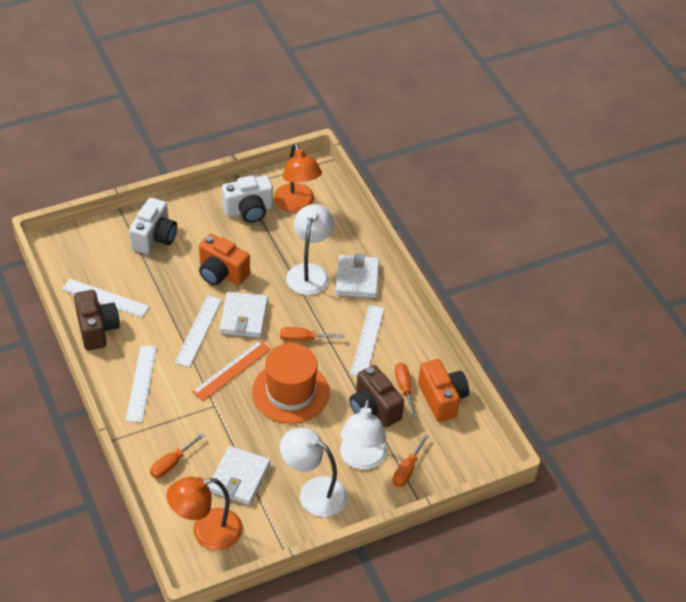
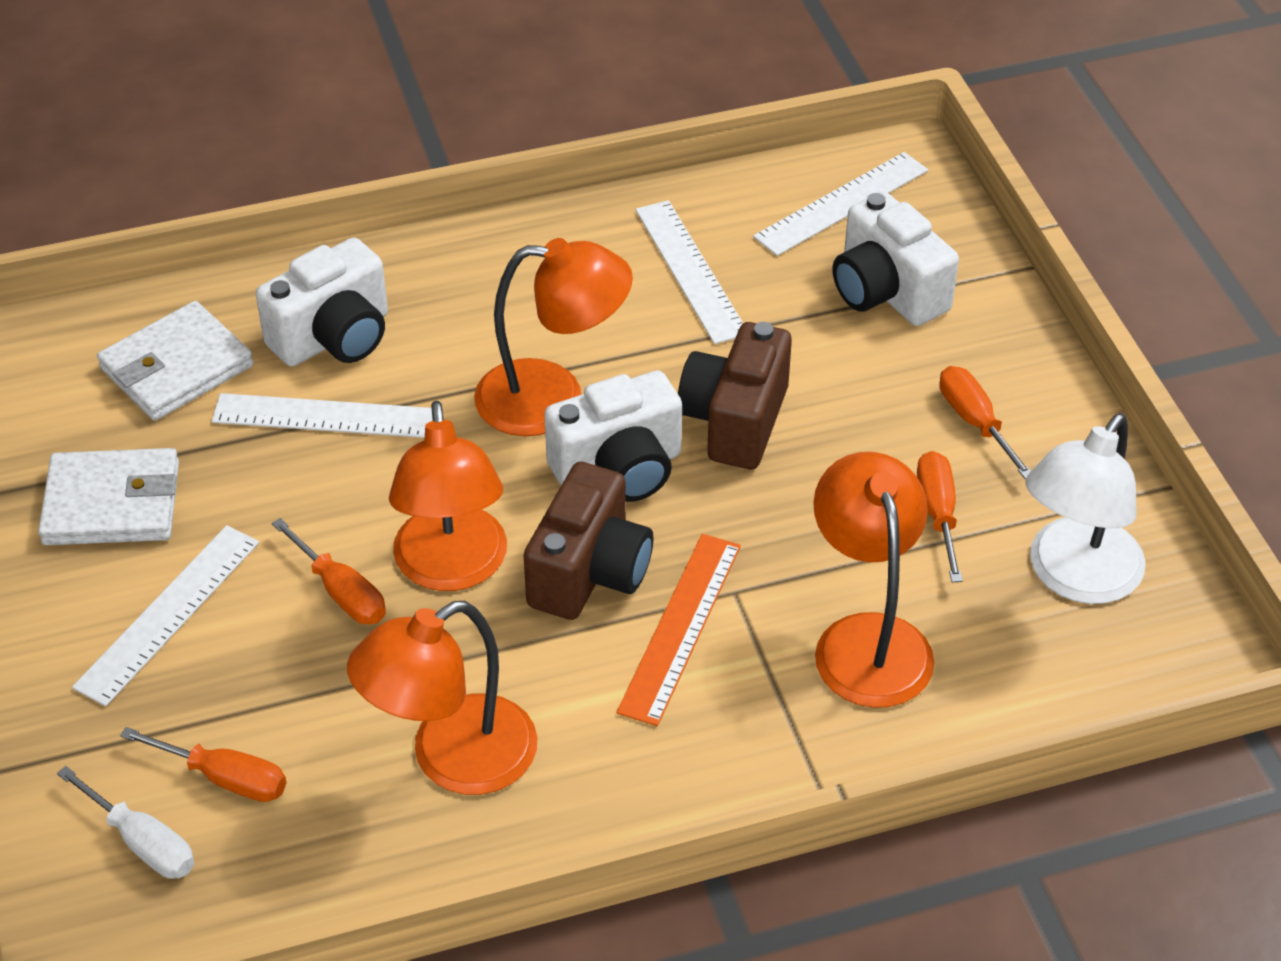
orange camera: 2 -> 0
orange hat: 1 -> 0
orange lamp: 2 -> 4
white camera: 2 -> 3
white lamp: 3 -> 1
white screwdriver: 0 -> 1
white wallet: 3 -> 2

